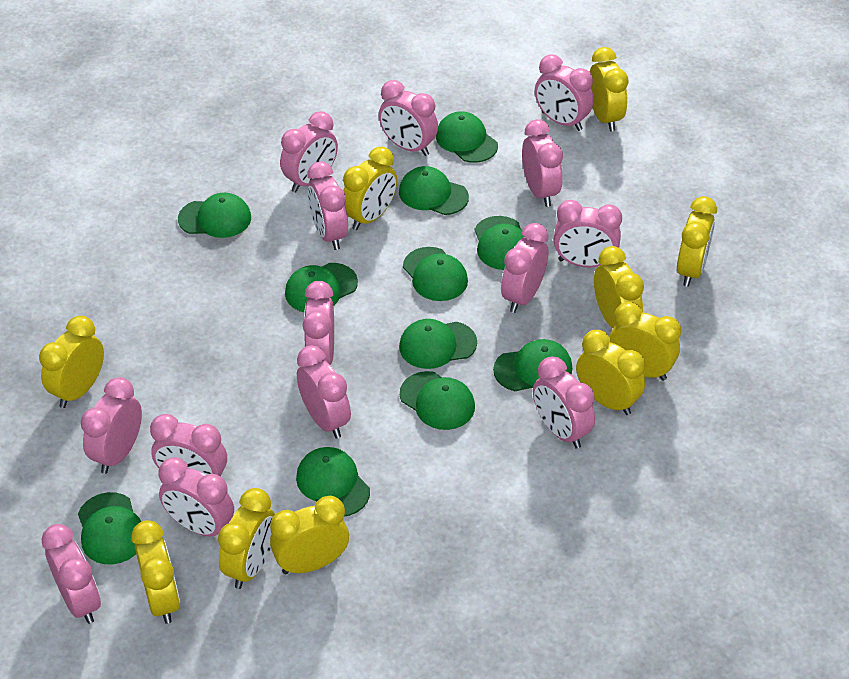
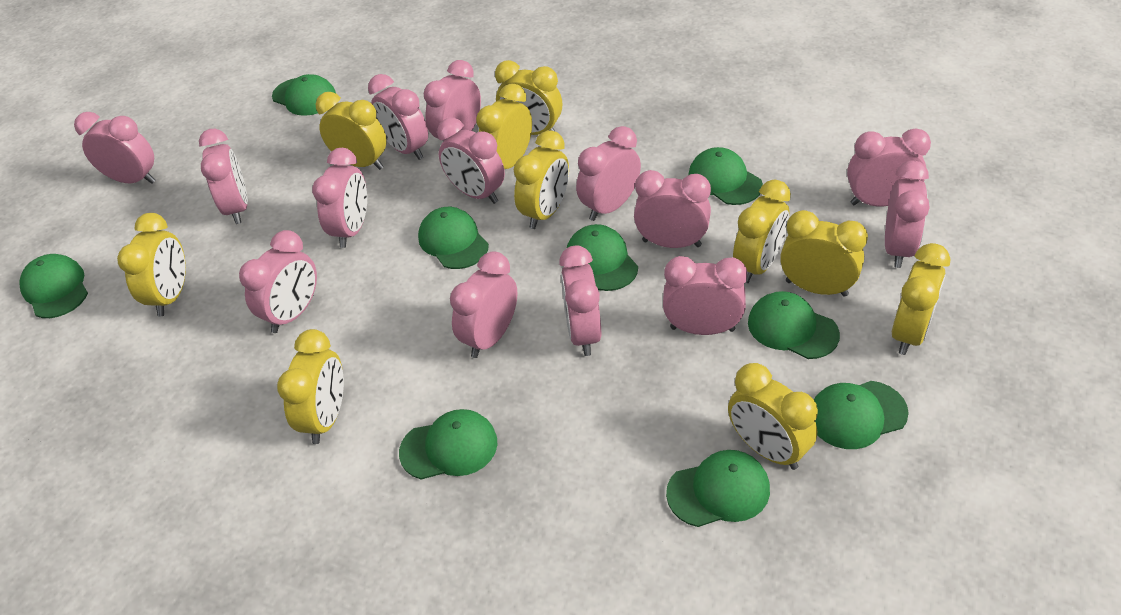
green cap: 11 -> 9

